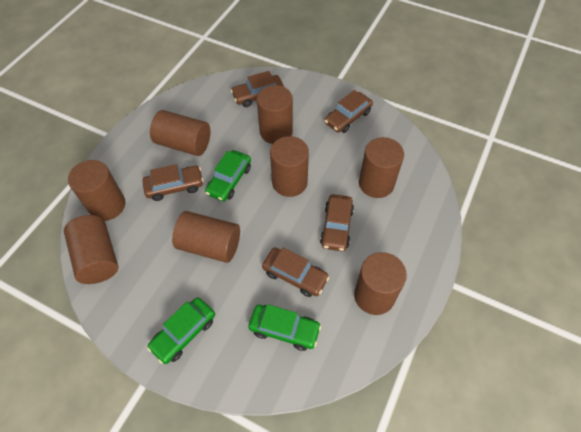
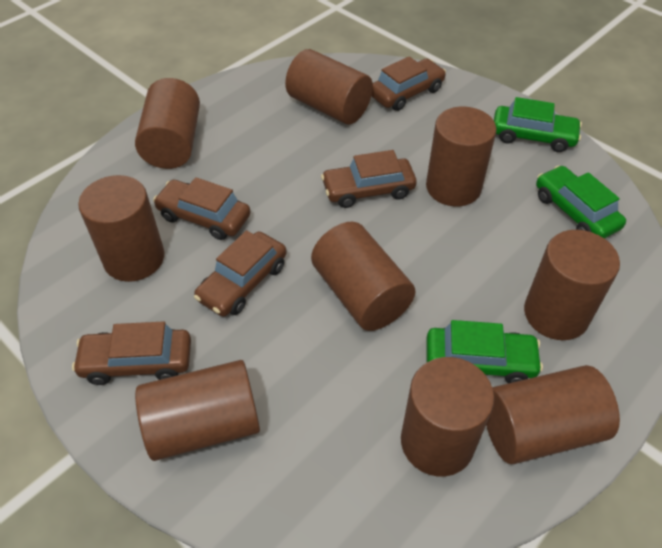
brown cylinder: 8 -> 9

